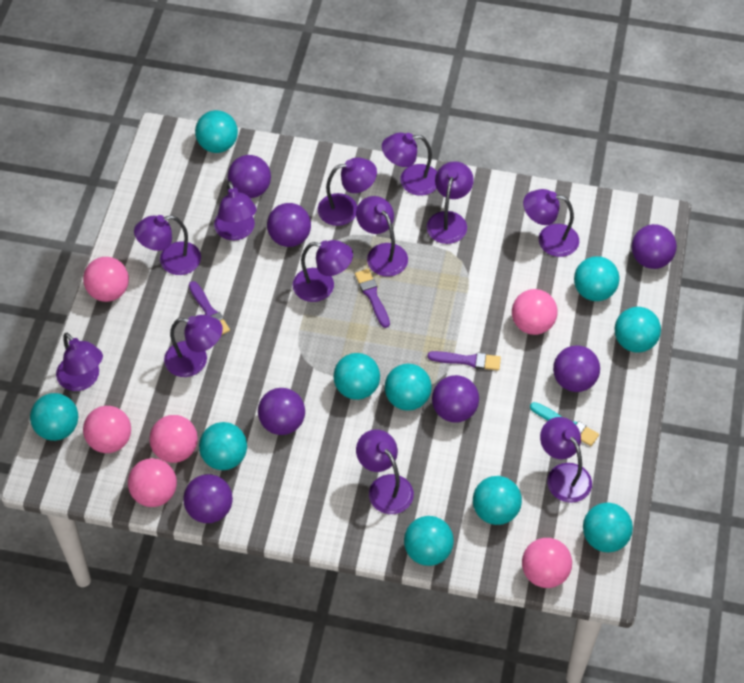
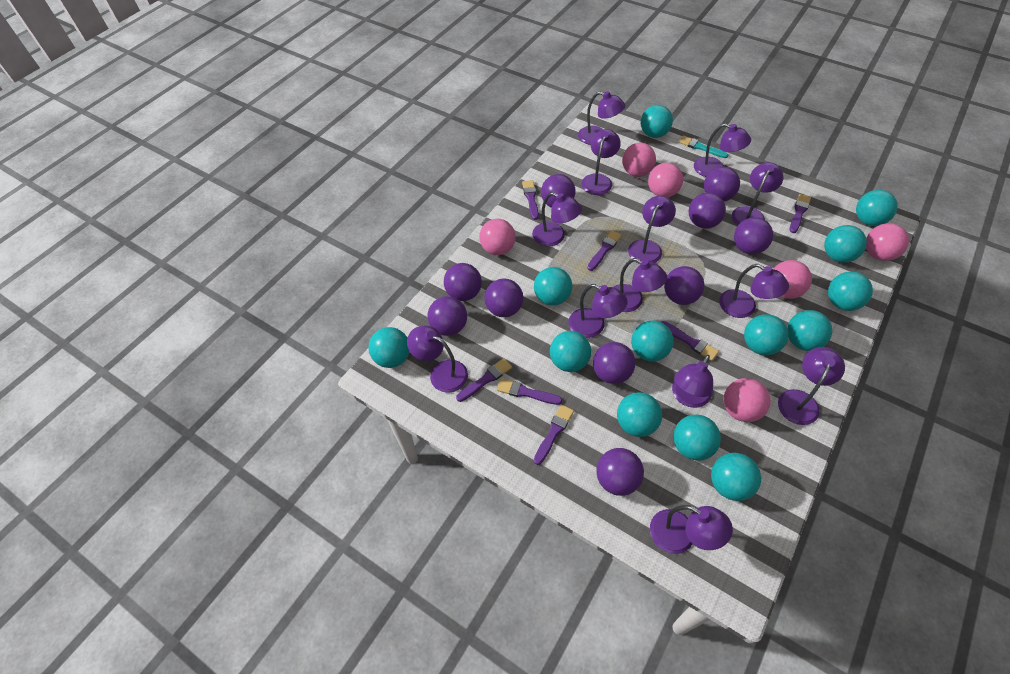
purple ball: 7 -> 10
purple brush: 3 -> 7
purple lamp: 12 -> 13
turquoise ball: 10 -> 13

